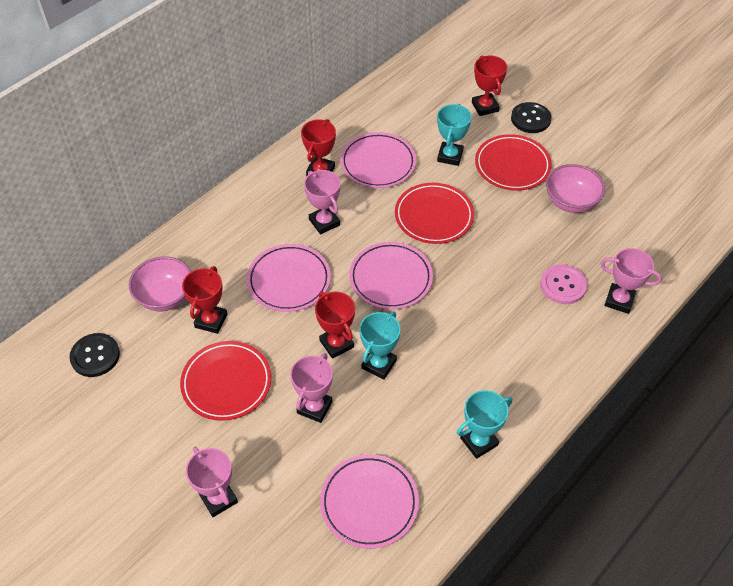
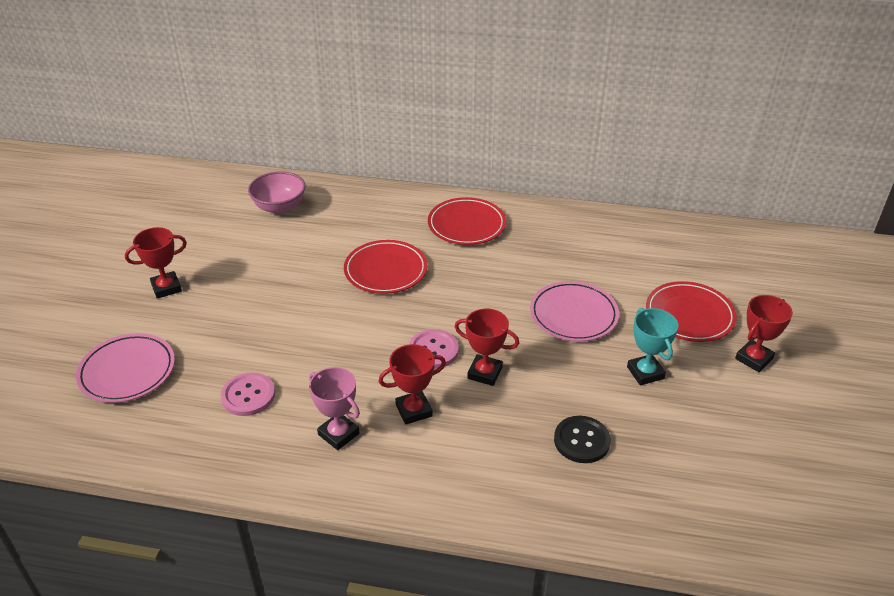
black button: 2 -> 1
pink bowl: 2 -> 1
pink button: 1 -> 2
pink plate: 4 -> 2
pink trophy: 4 -> 1
turquoise trophy: 3 -> 1

